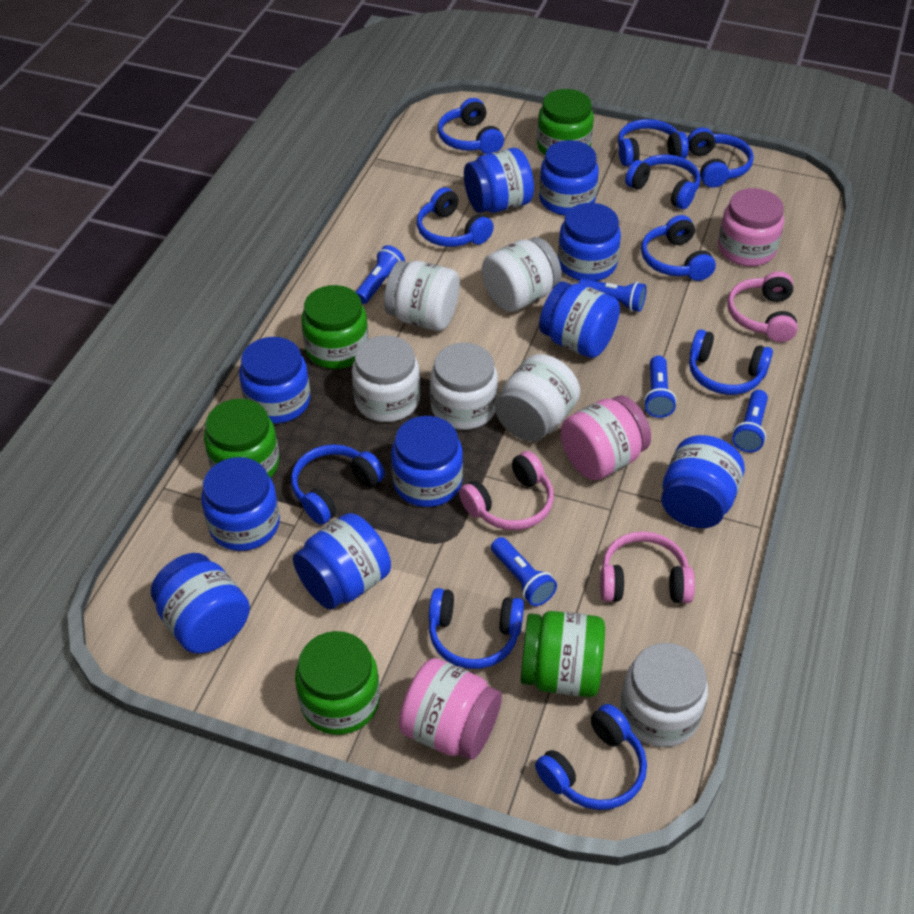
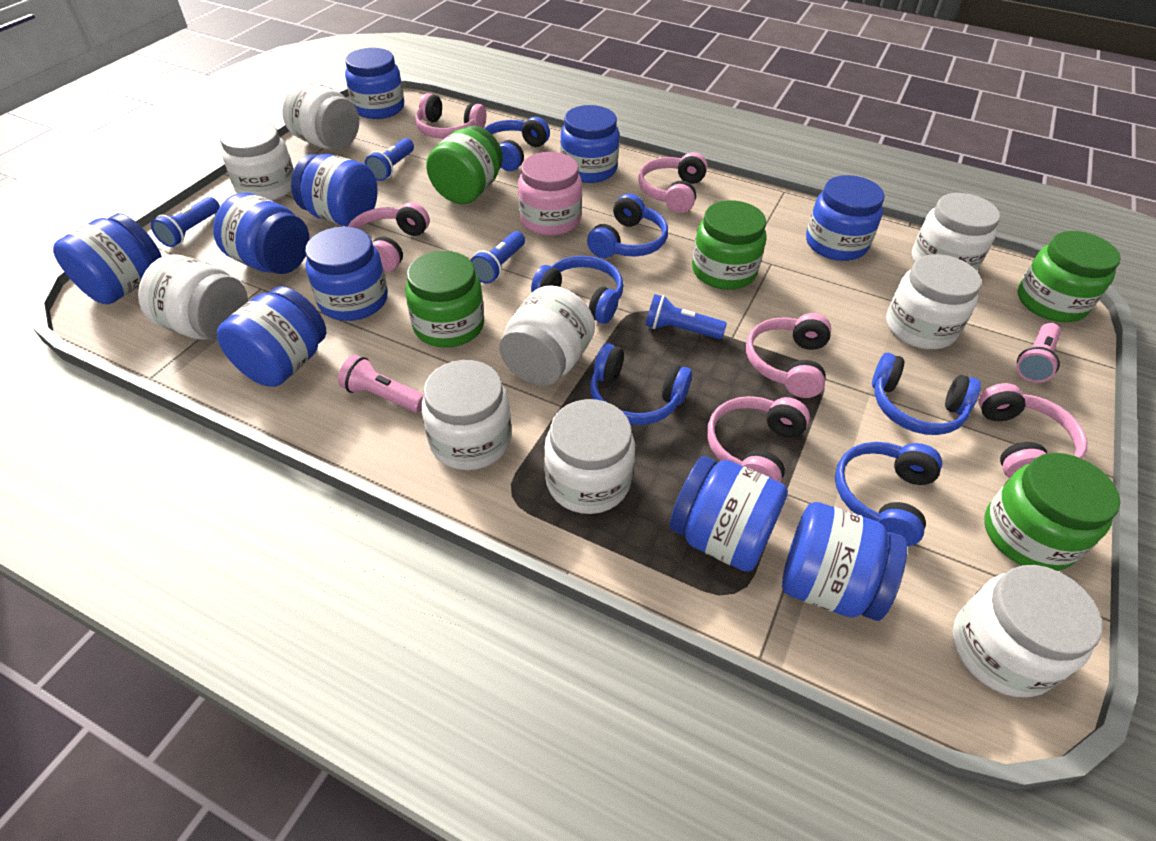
blue flashlight: 5 -> 4
blue headphones: 10 -> 6
pink flashlight: 0 -> 2
pink headphones: 3 -> 6
pink jar: 3 -> 1
white jar: 6 -> 9

